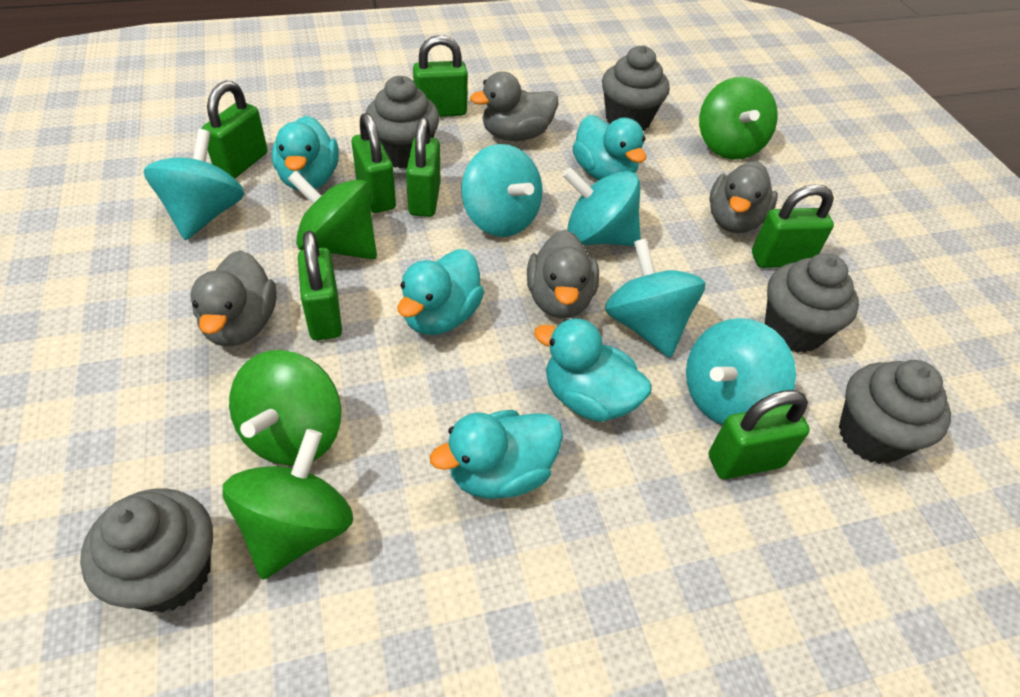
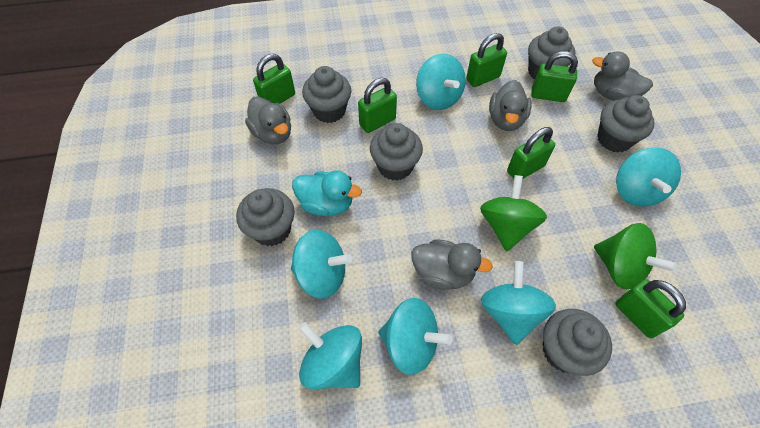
green padlock: 7 -> 6
green spinning top: 4 -> 2
grey cupcake: 5 -> 6
turquoise duck: 5 -> 1
turquoise spinning top: 5 -> 6

